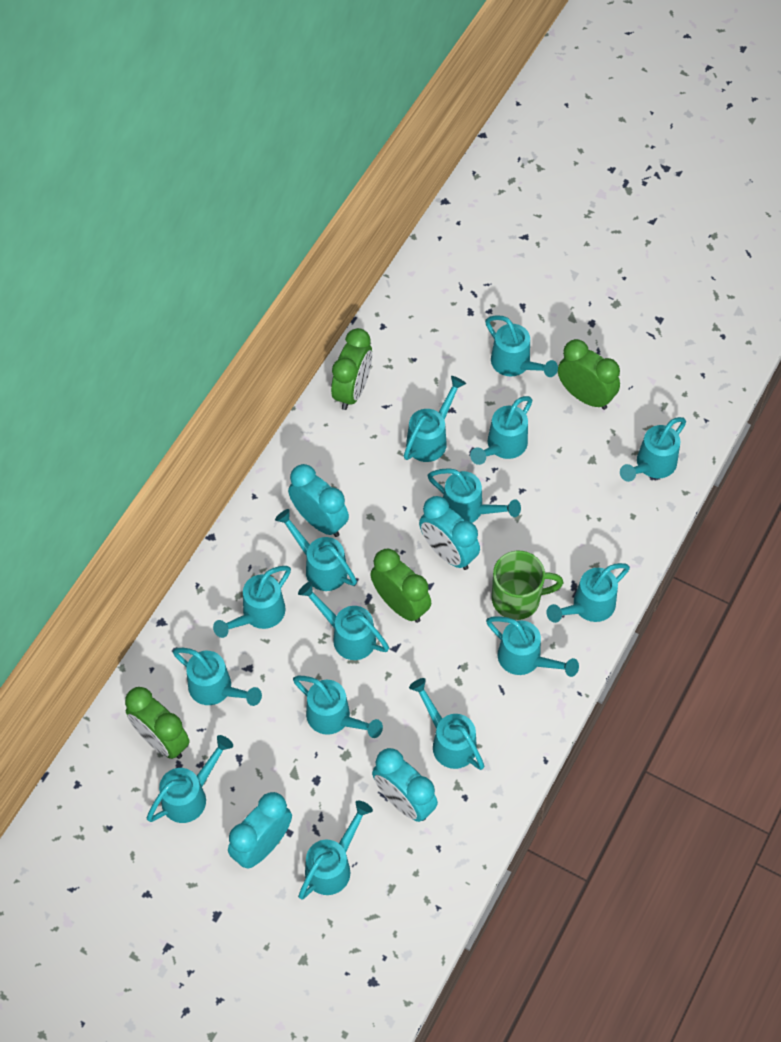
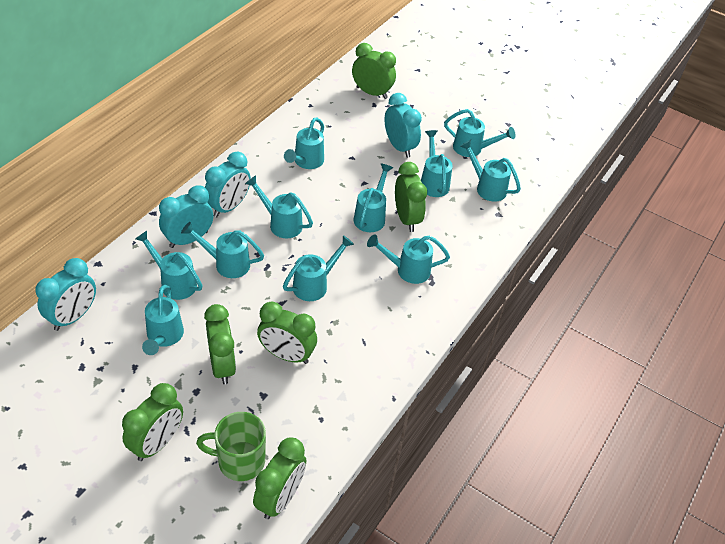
green clock: 4 -> 6
turquoise watering can: 15 -> 11

